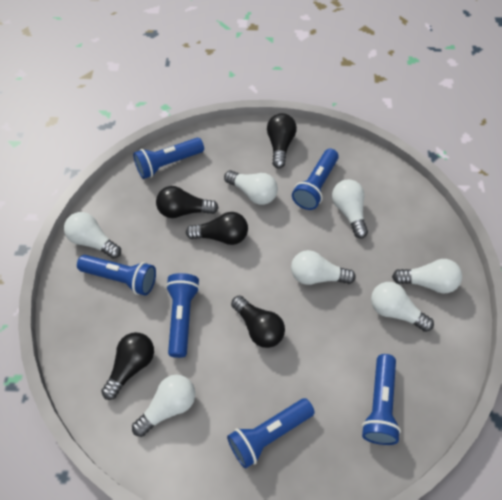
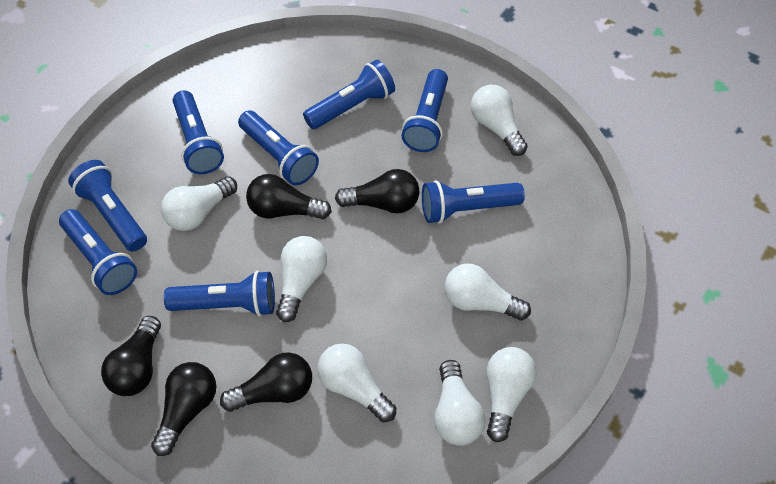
blue flashlight: 6 -> 8

